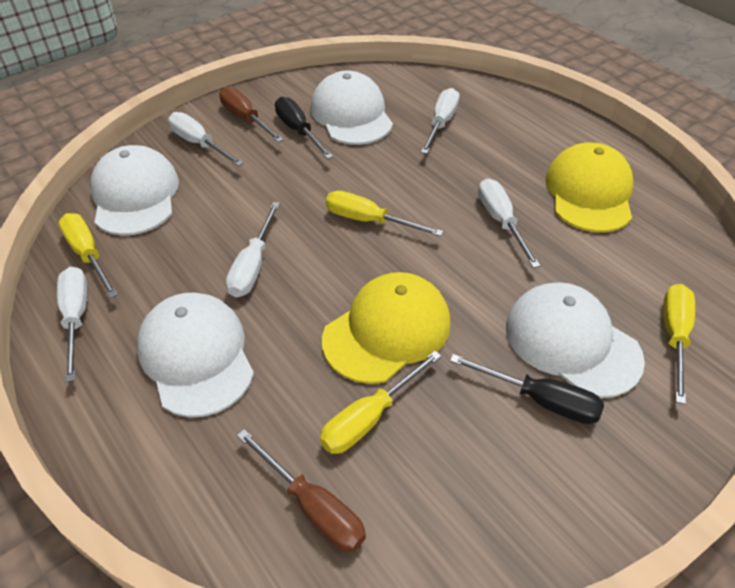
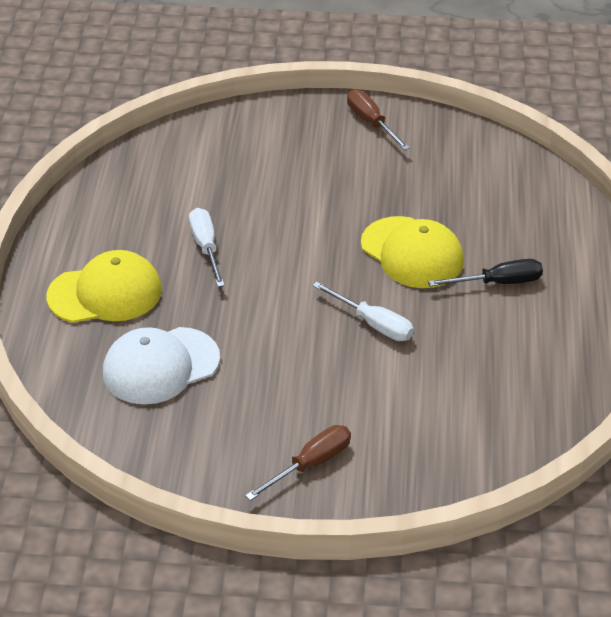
black screwdriver: 2 -> 1
white cap: 4 -> 1
white screwdriver: 5 -> 2
yellow screwdriver: 4 -> 0

